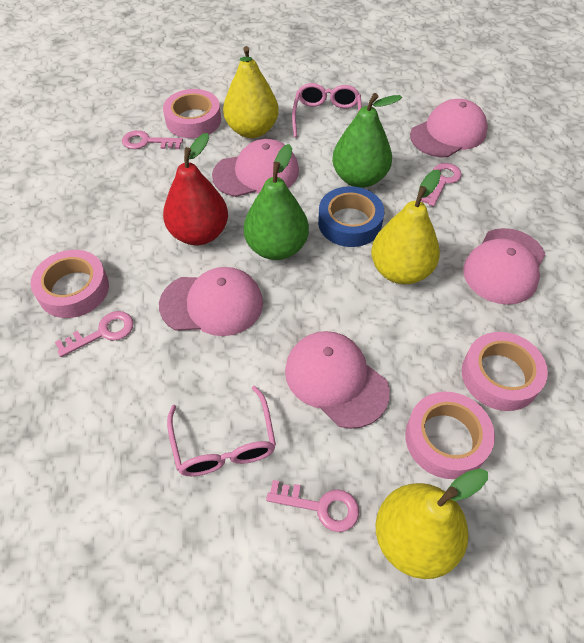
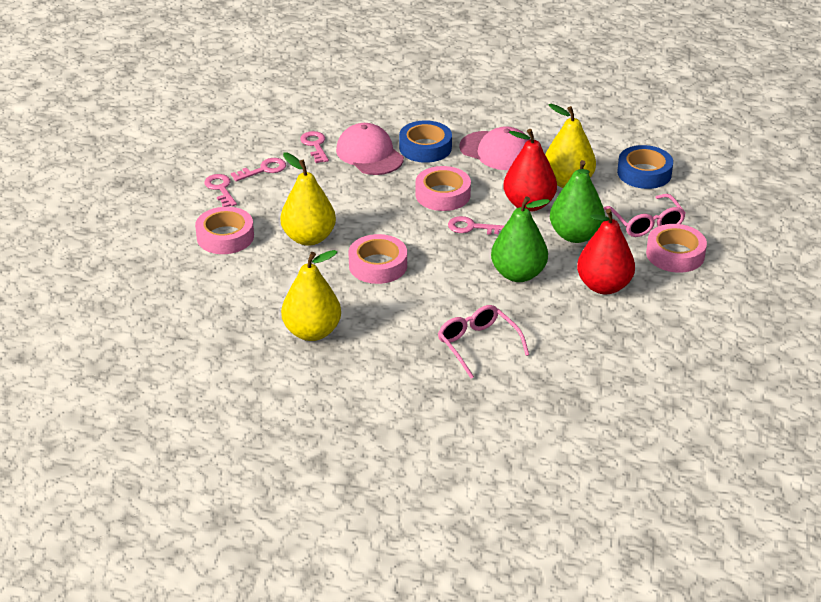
blue tape: 1 -> 2
pink cap: 5 -> 2
red pear: 1 -> 2

